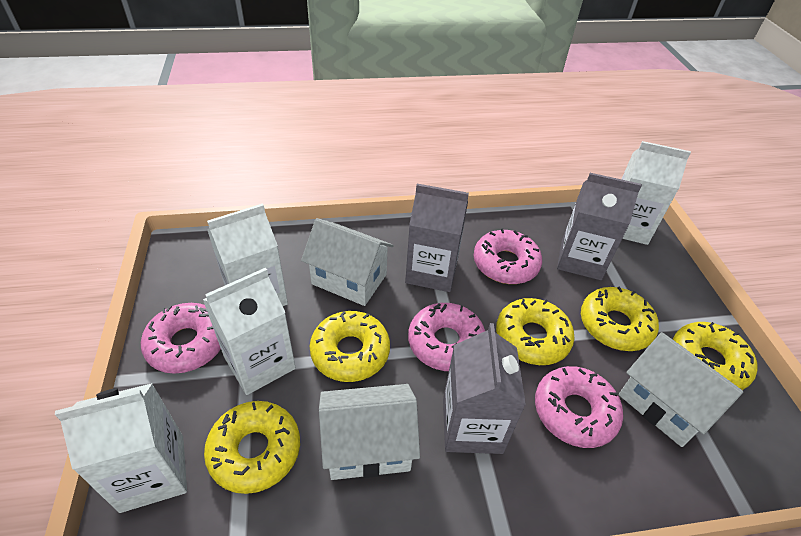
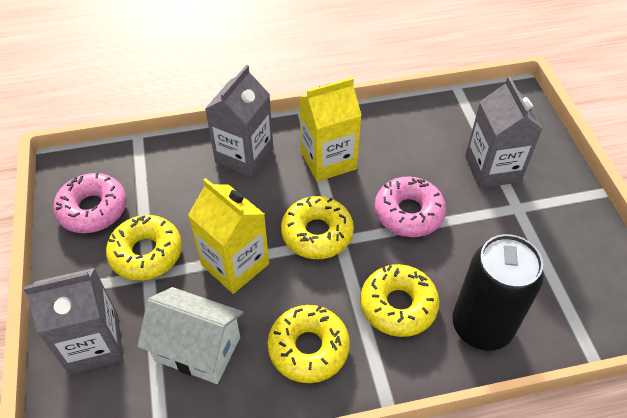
black can: 0 -> 1
pink donut: 4 -> 2
white carton: 4 -> 0
white house: 3 -> 1
yellow carton: 0 -> 2
yellow donut: 5 -> 4

